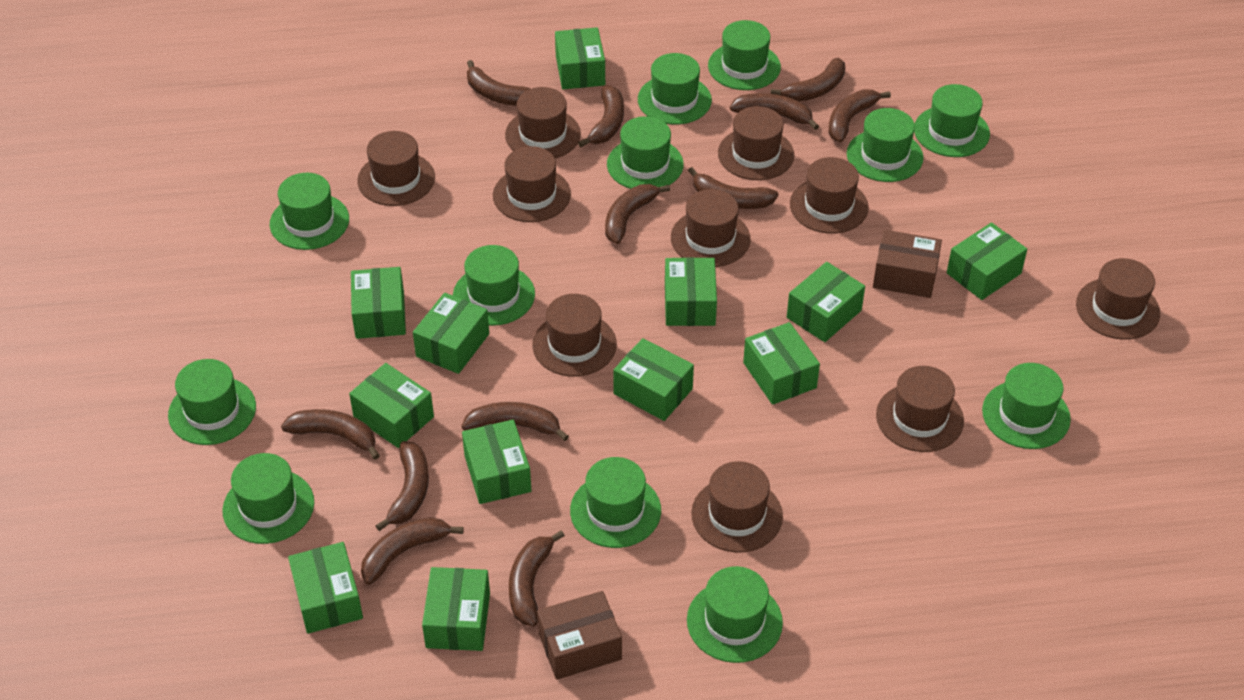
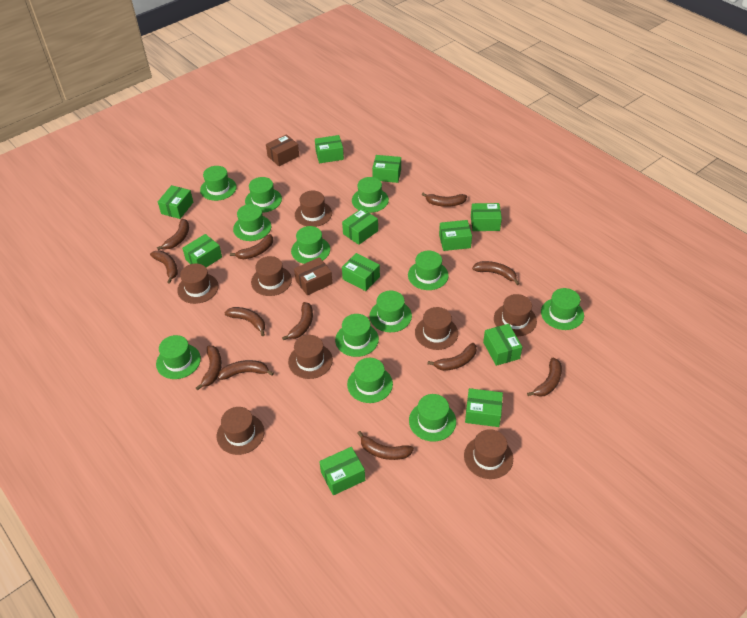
brown hat: 10 -> 8
green box: 12 -> 11

